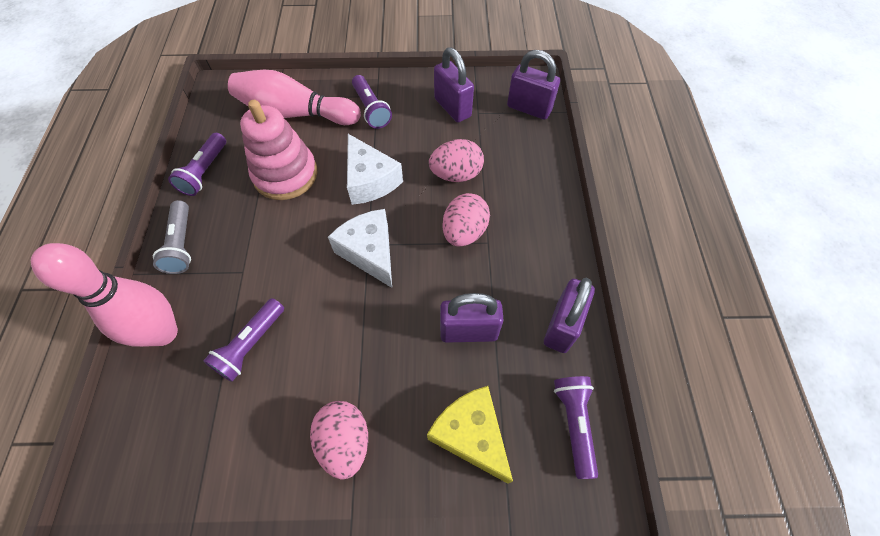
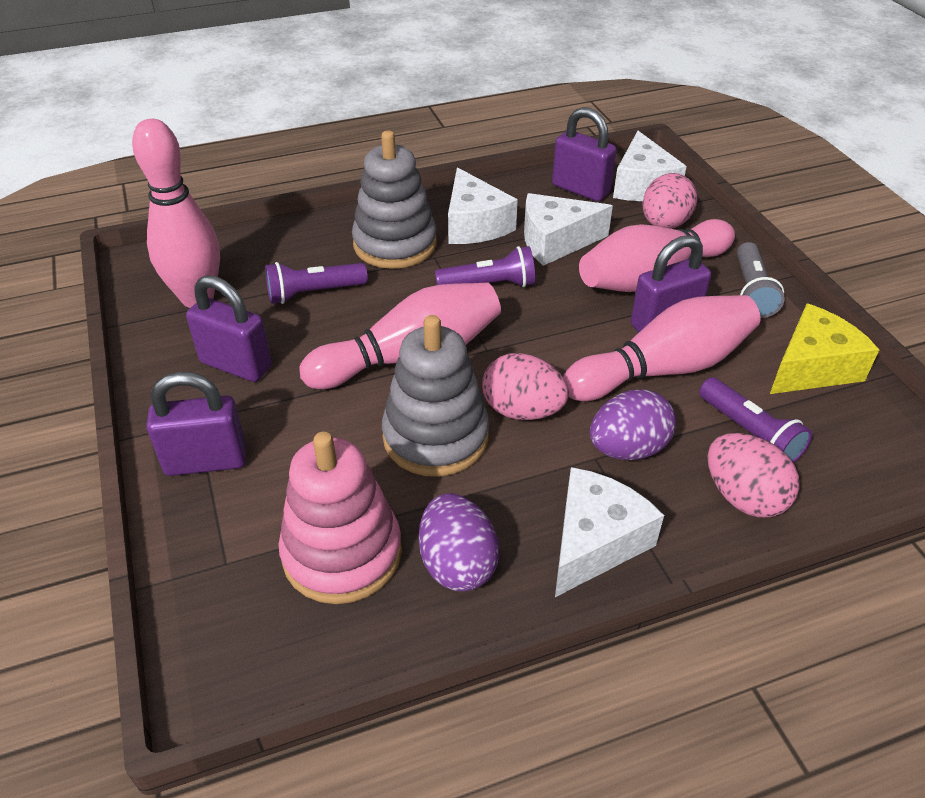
grey stacking toy: 0 -> 2
pink bowling pin: 2 -> 4
purple egg: 0 -> 2
purple flashlight: 4 -> 3
white cheese: 2 -> 4

